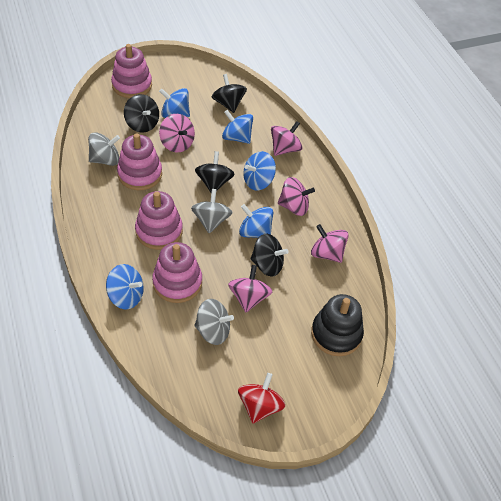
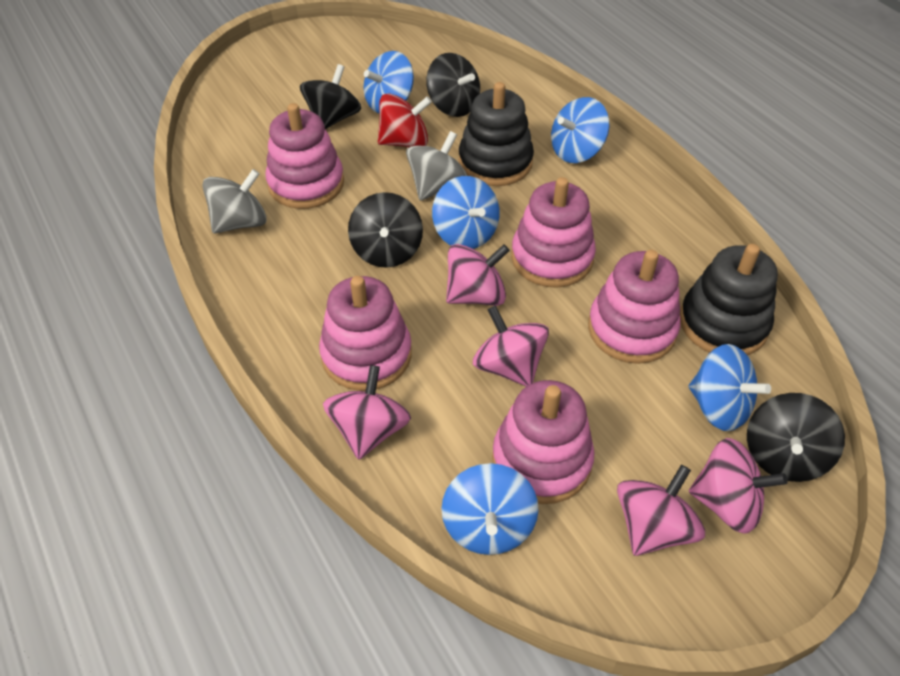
black stacking toy: 1 -> 2
grey spinning top: 3 -> 2
pink stacking toy: 4 -> 5

